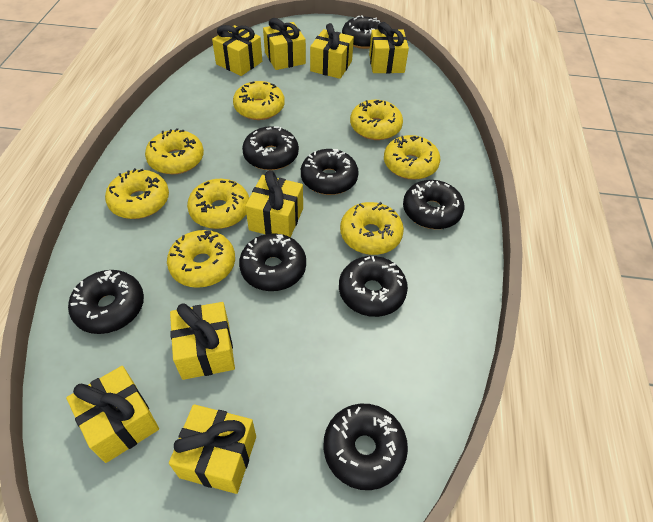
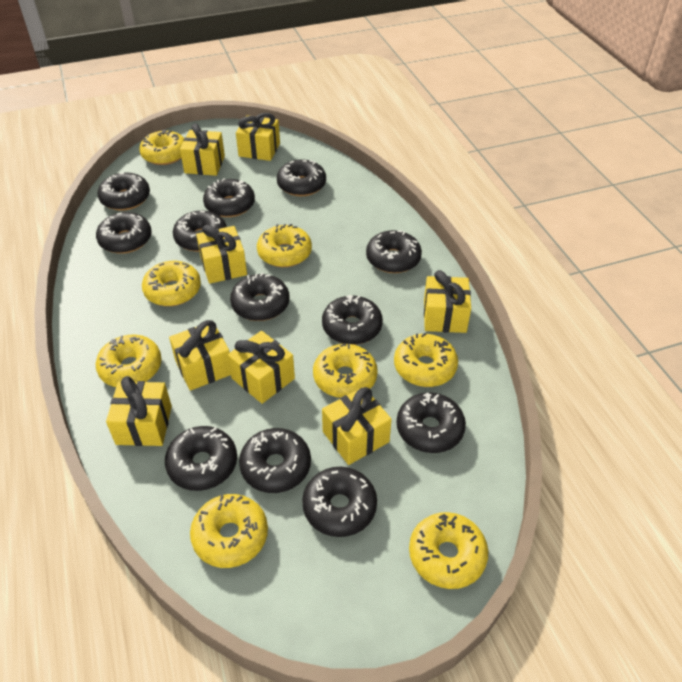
black donut: 8 -> 12

